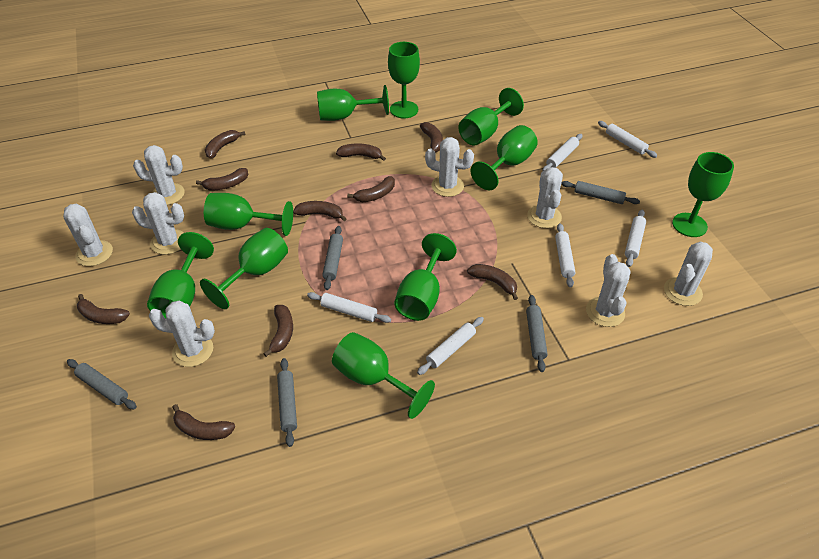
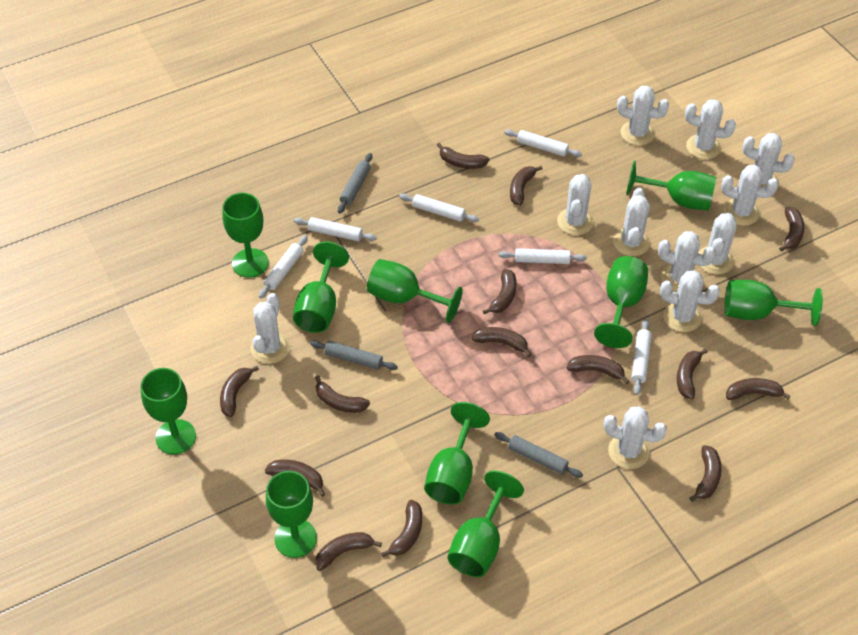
brown banana: 10 -> 14
grey rolling pin: 5 -> 3
white cactus: 8 -> 11

